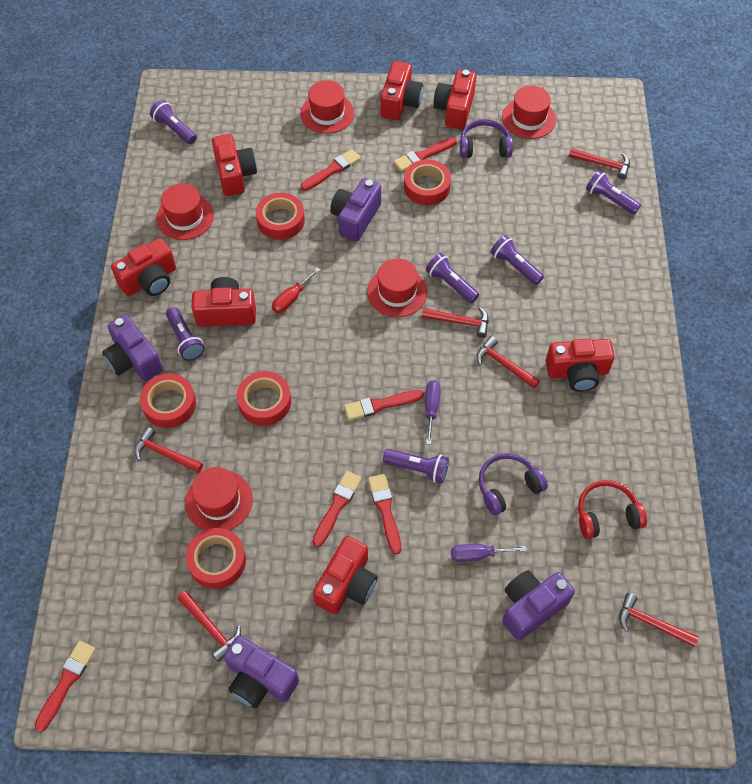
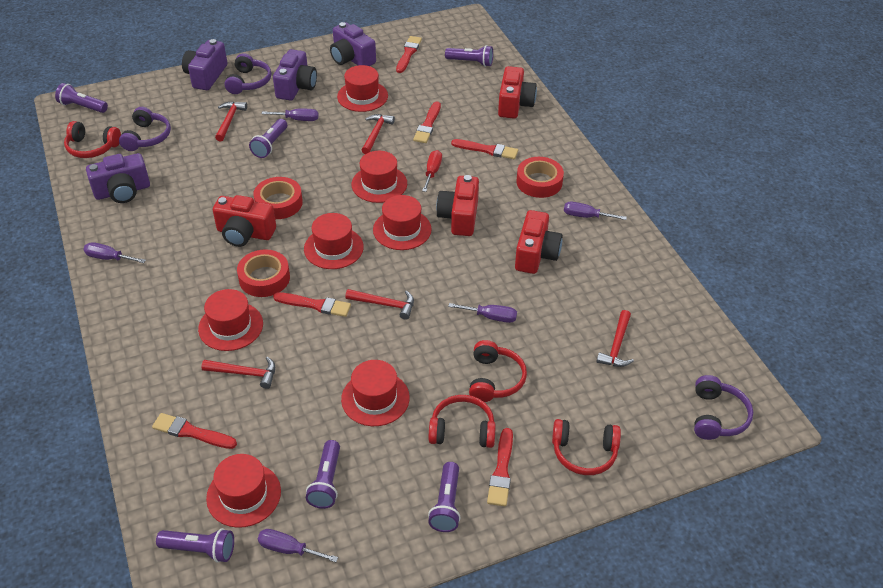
purple headphones: 2 -> 3
purple screwdriver: 2 -> 5
red camera: 7 -> 4
red hammer: 6 -> 5
red hat: 5 -> 7
red headphones: 1 -> 4
red tape: 5 -> 3

